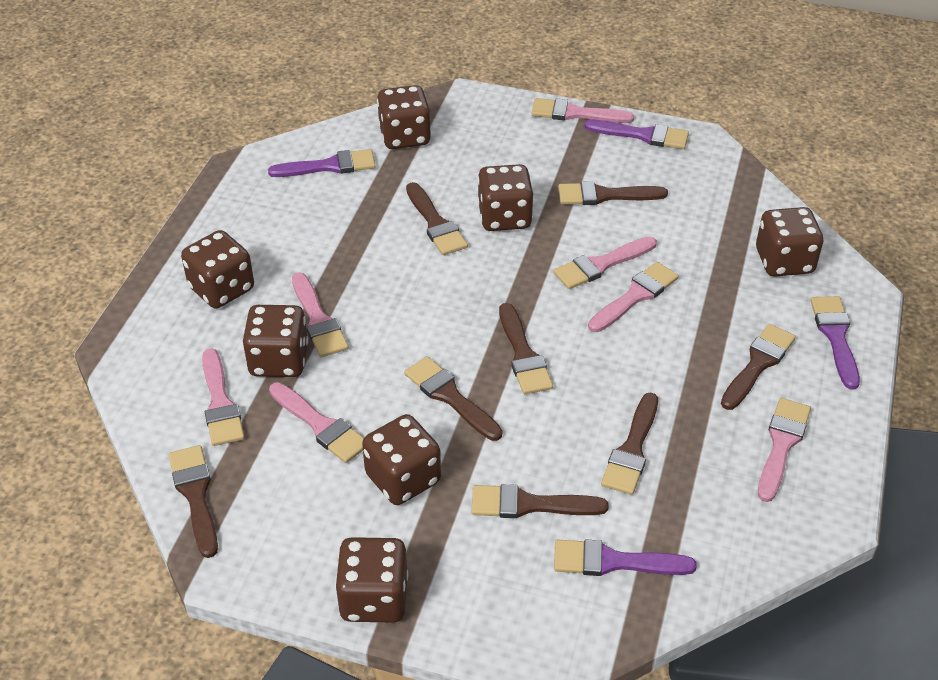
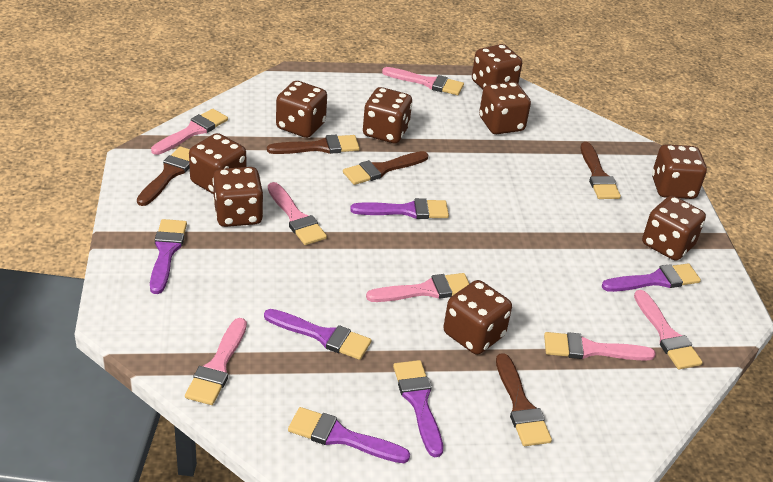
brown brush: 8 -> 5
brown dice: 7 -> 9
purple brush: 4 -> 6

